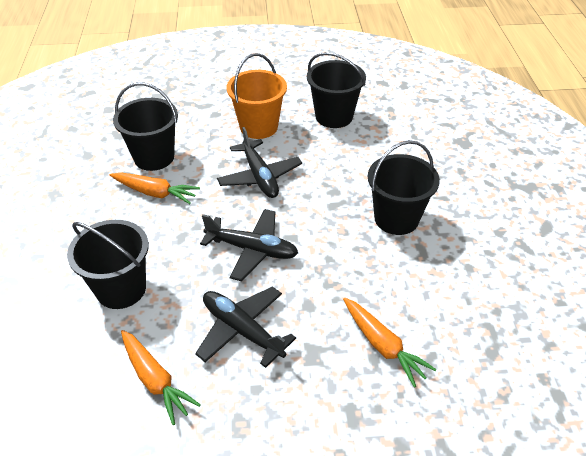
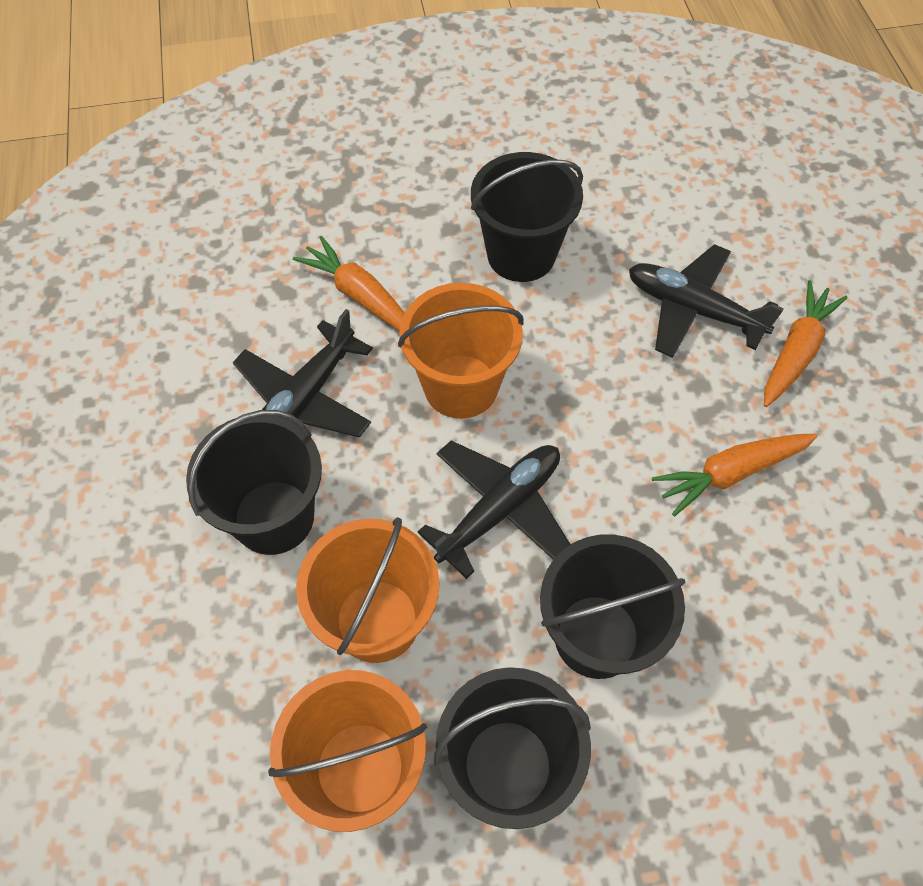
orange bucket: 1 -> 3

